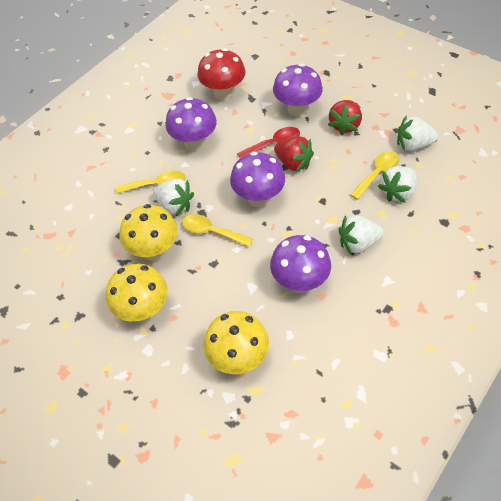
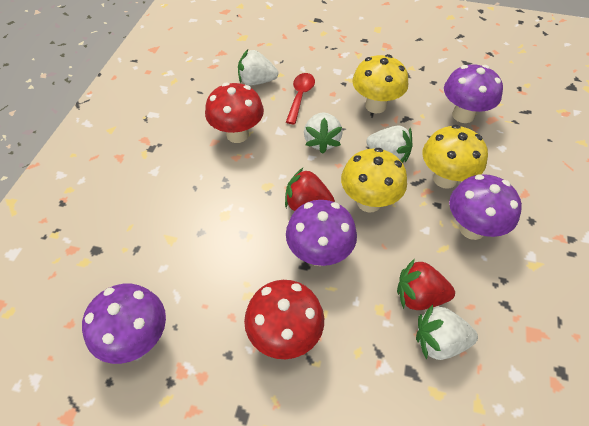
red mushroom: 1 -> 2
yellow spoon: 3 -> 0

